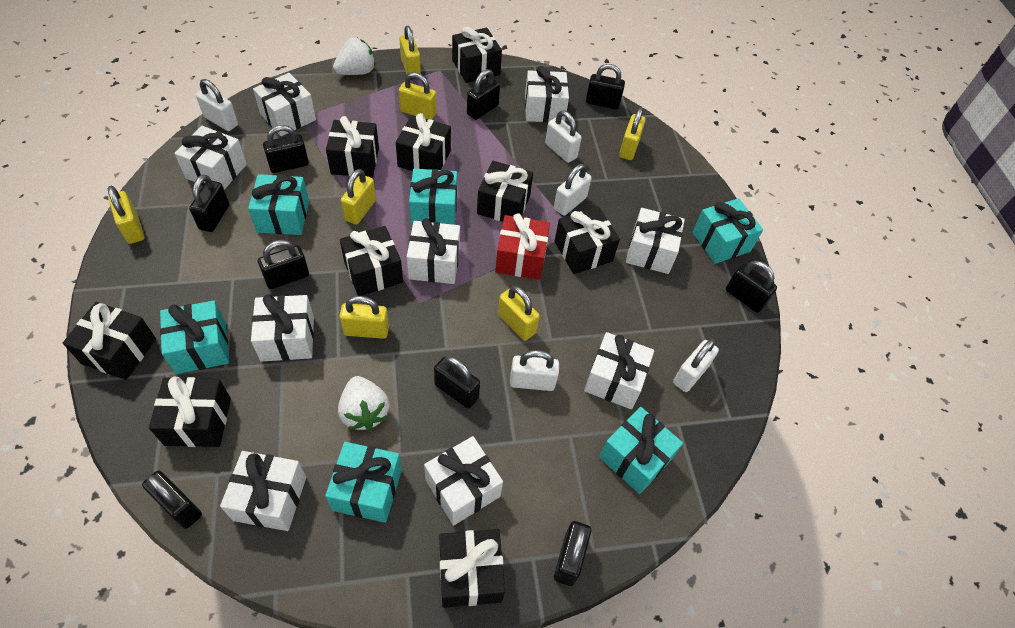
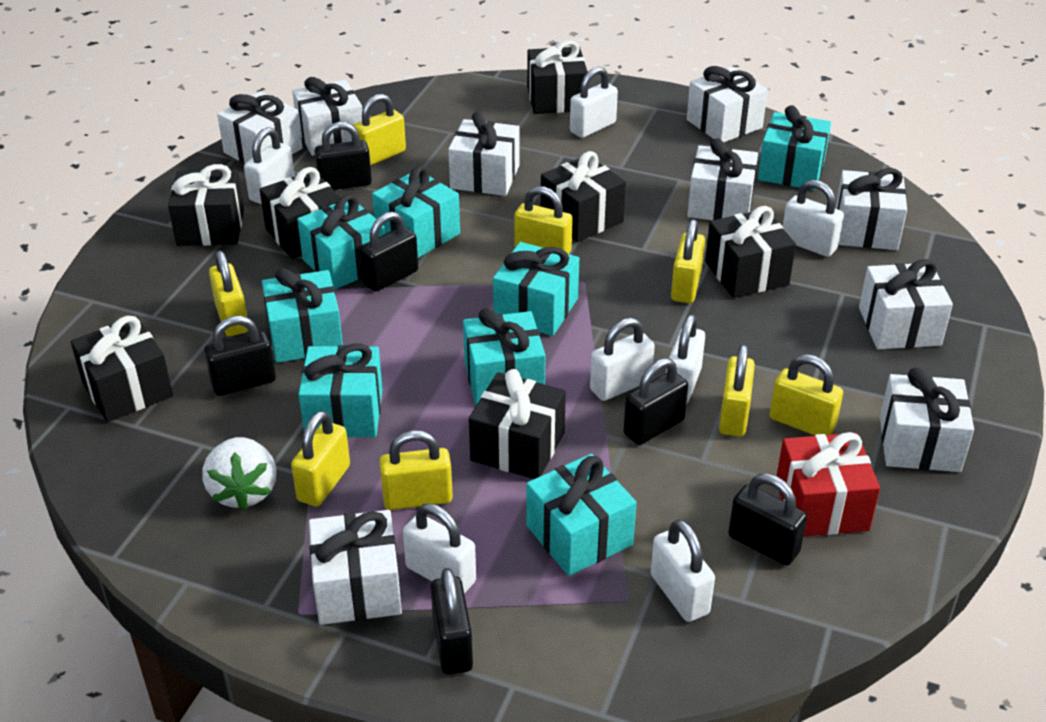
black gift: 9 -> 7
black padlock: 9 -> 6
turquoise gift: 6 -> 8
white padlock: 5 -> 7
white strawberry: 2 -> 1
yellow padlock: 7 -> 8

